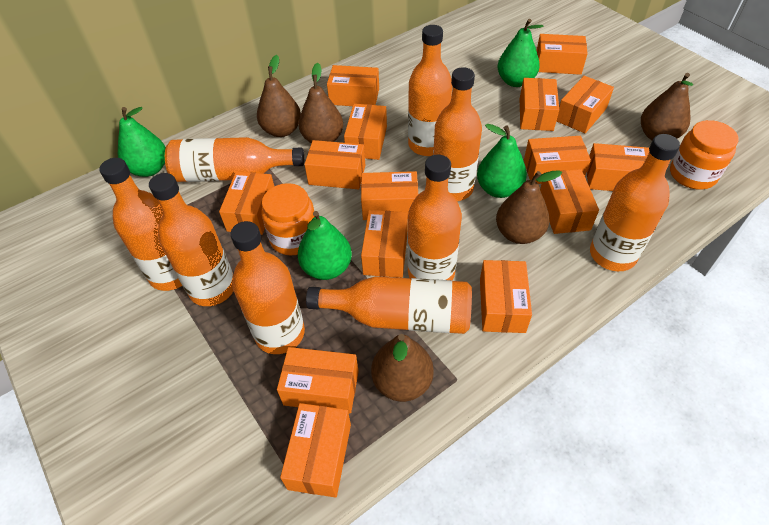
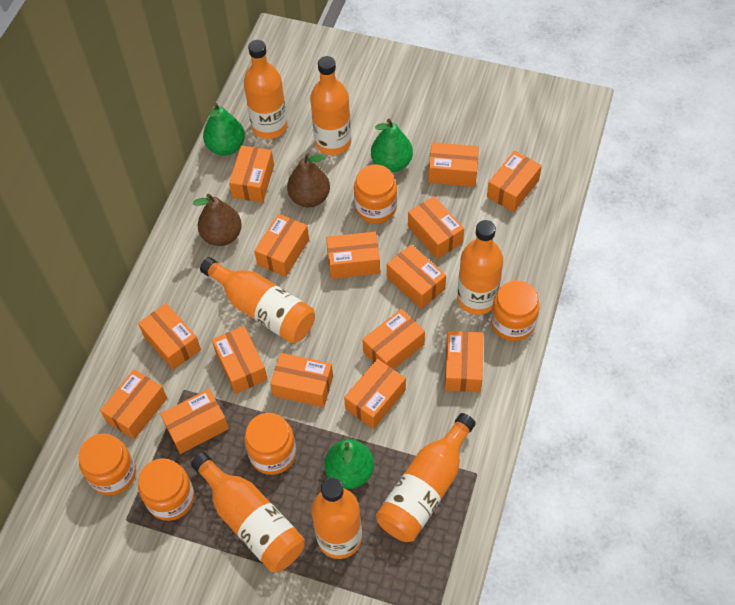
brown pear: 5 -> 2
green pear: 4 -> 3
orange bottle: 9 -> 7
orange jar: 2 -> 5

